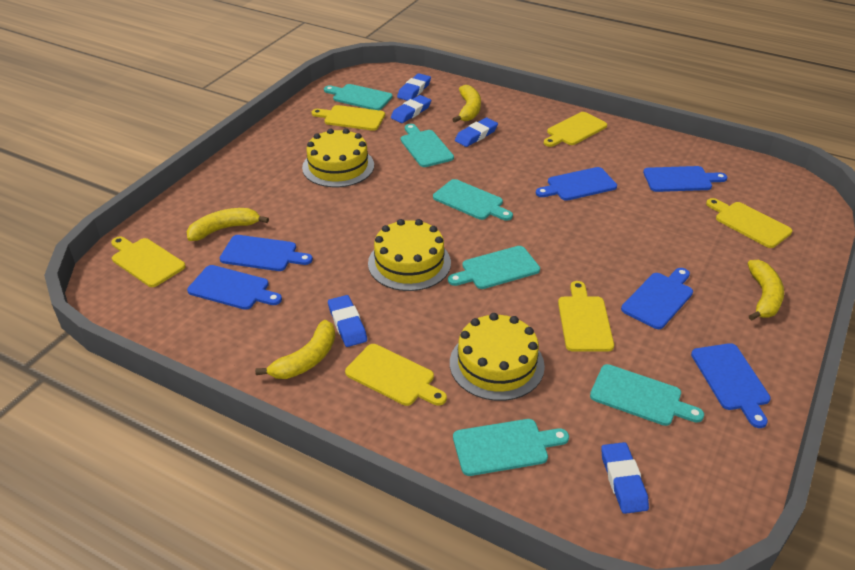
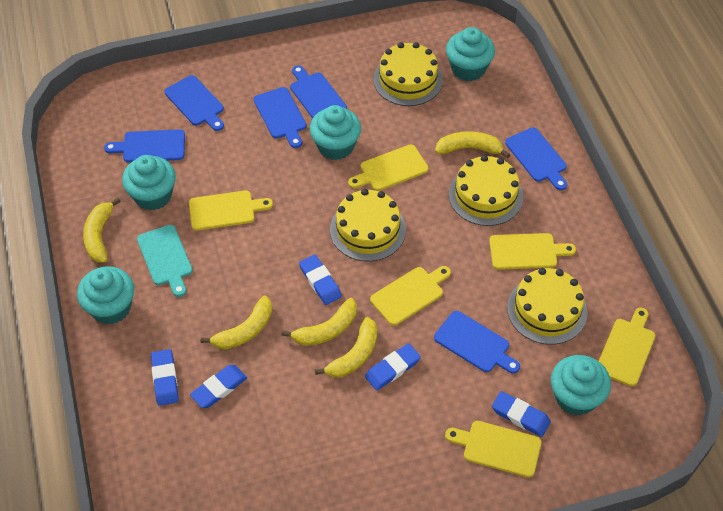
turquoise cupcake: 0 -> 5
turquoise cutting board: 6 -> 1
yellow banana: 4 -> 5
yellow cake: 3 -> 4

